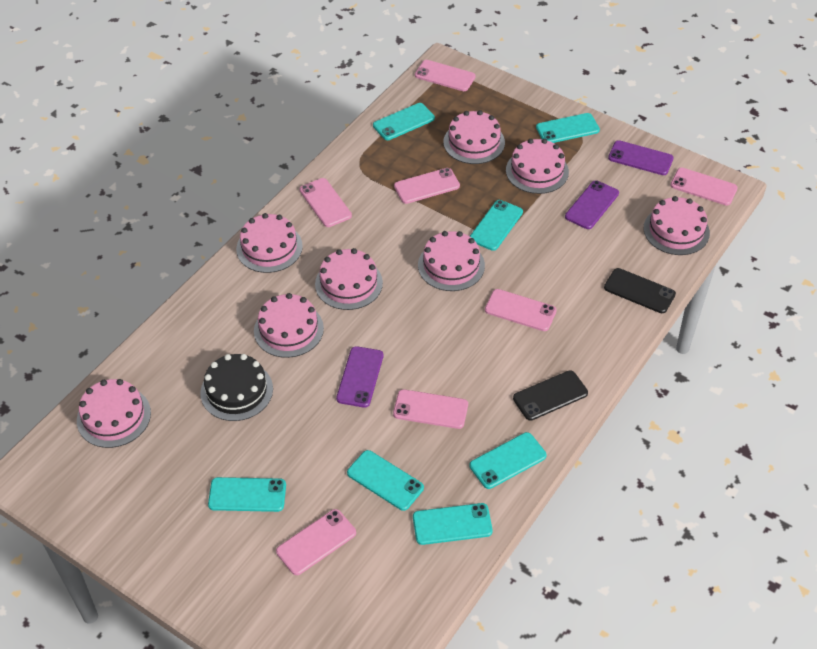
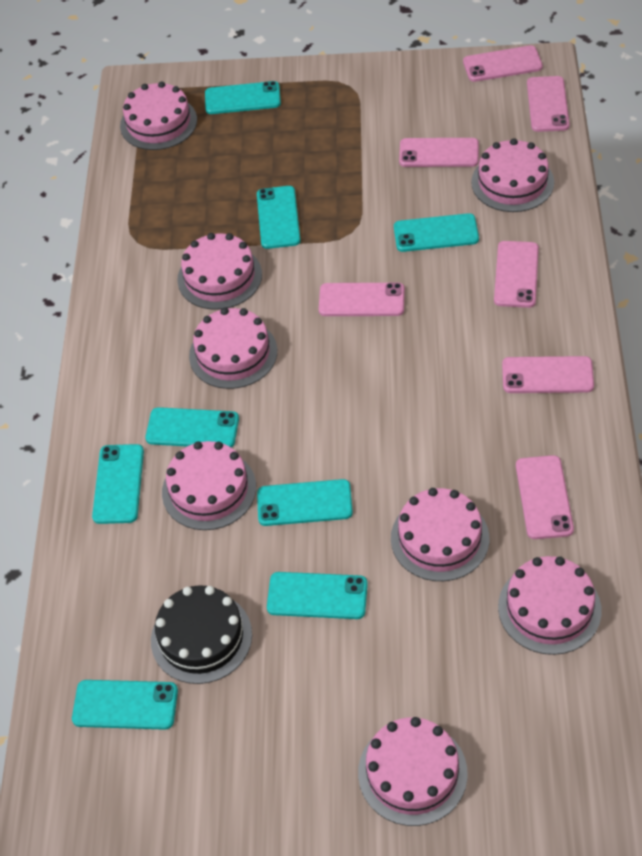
black phone: 2 -> 0
purple phone: 3 -> 0
turquoise phone: 7 -> 8

